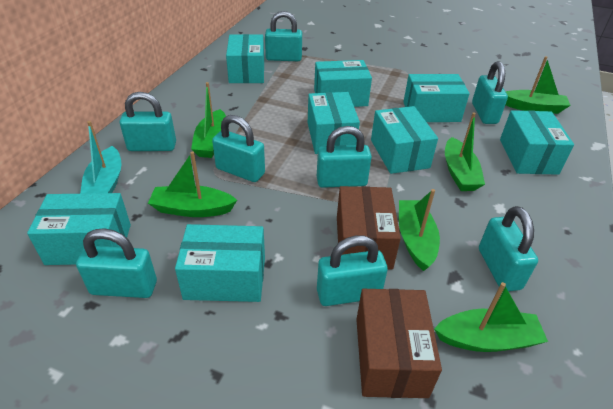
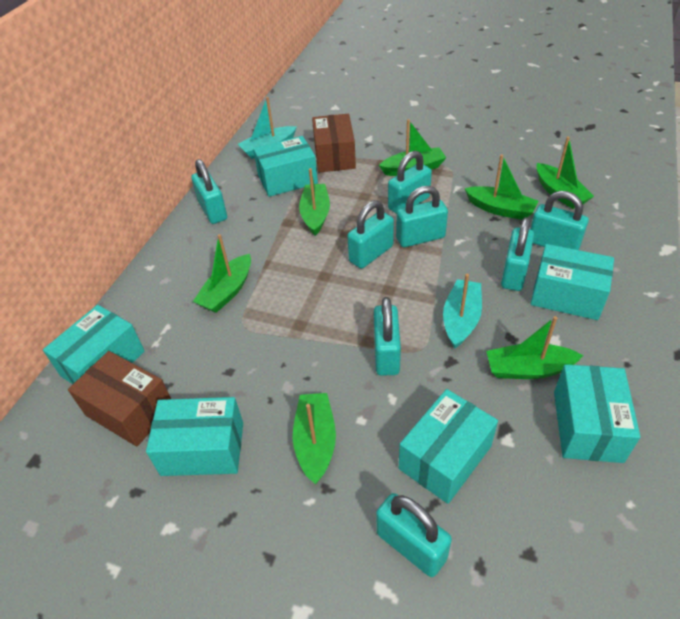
green boat: 6 -> 7
turquoise boat: 1 -> 2
turquoise box: 8 -> 6

